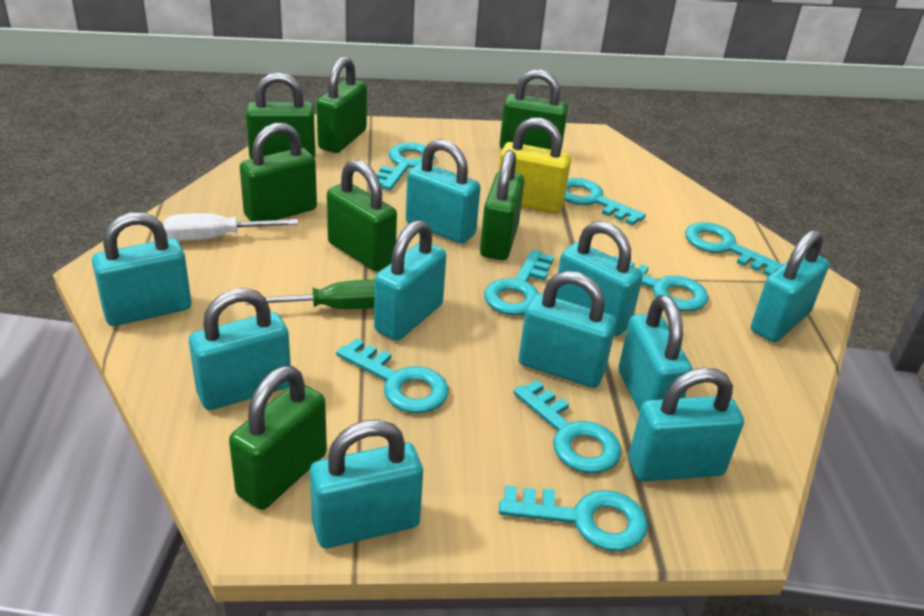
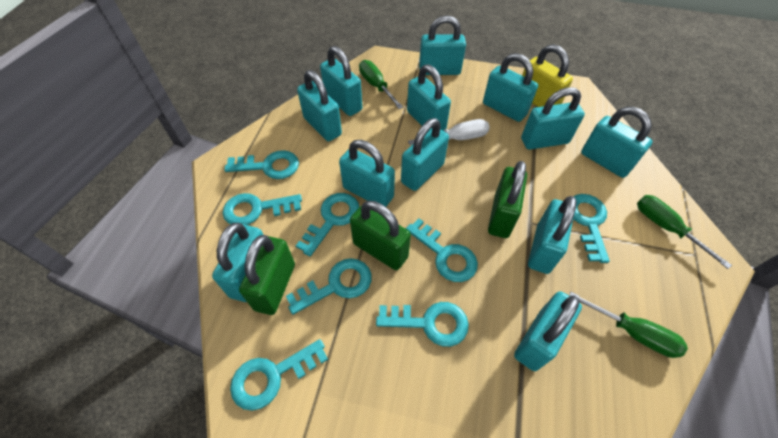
green padlock: 7 -> 3
green screwdriver: 1 -> 3
turquoise padlock: 10 -> 12

